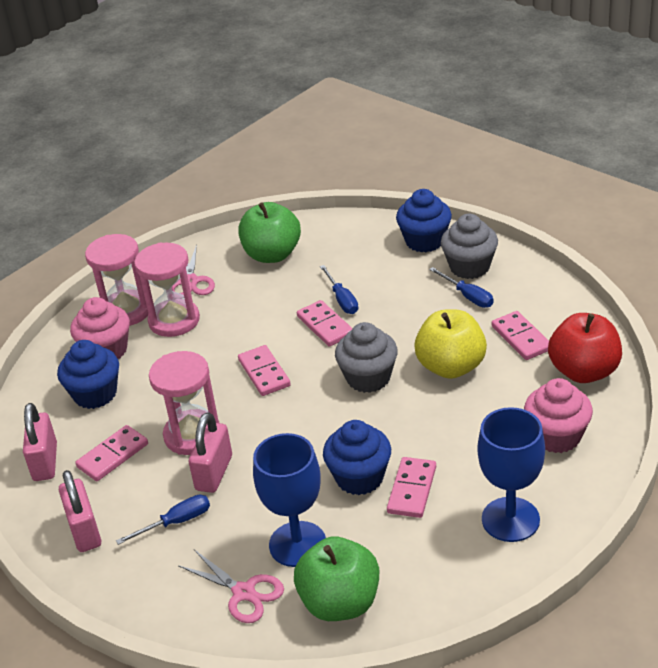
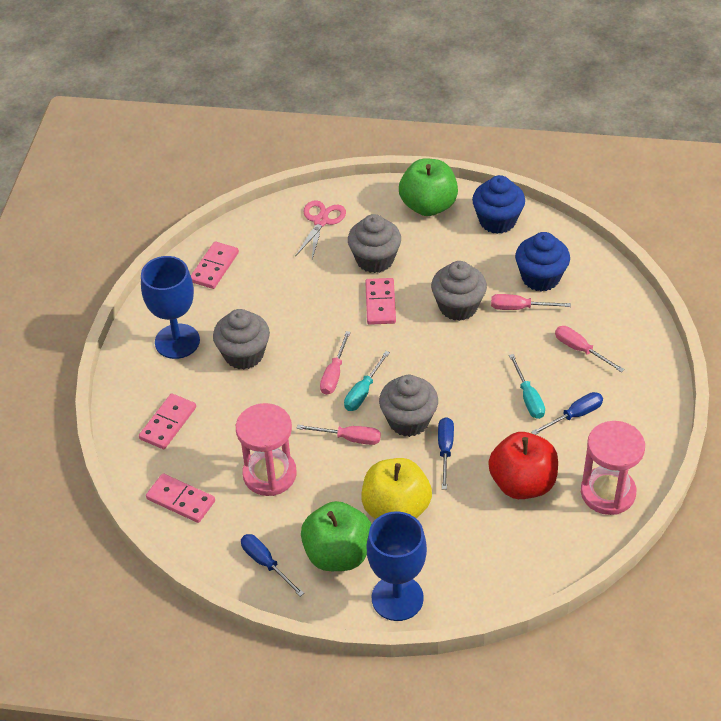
blue cupcake: 3 -> 2
grey cupcake: 2 -> 4
pink cupcake: 2 -> 0
pink domino: 5 -> 4
pink hourglass: 3 -> 2
pink padlock: 3 -> 0
pink scissors: 2 -> 1
pink screwdriver: 0 -> 4
turquoise screwdriver: 0 -> 2

